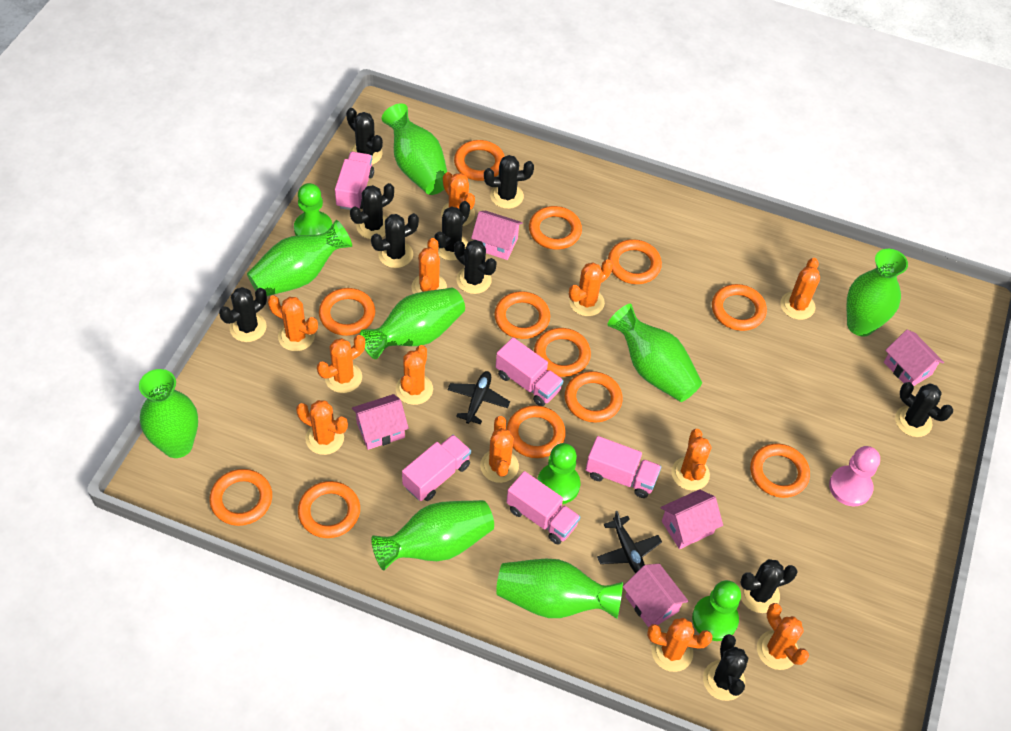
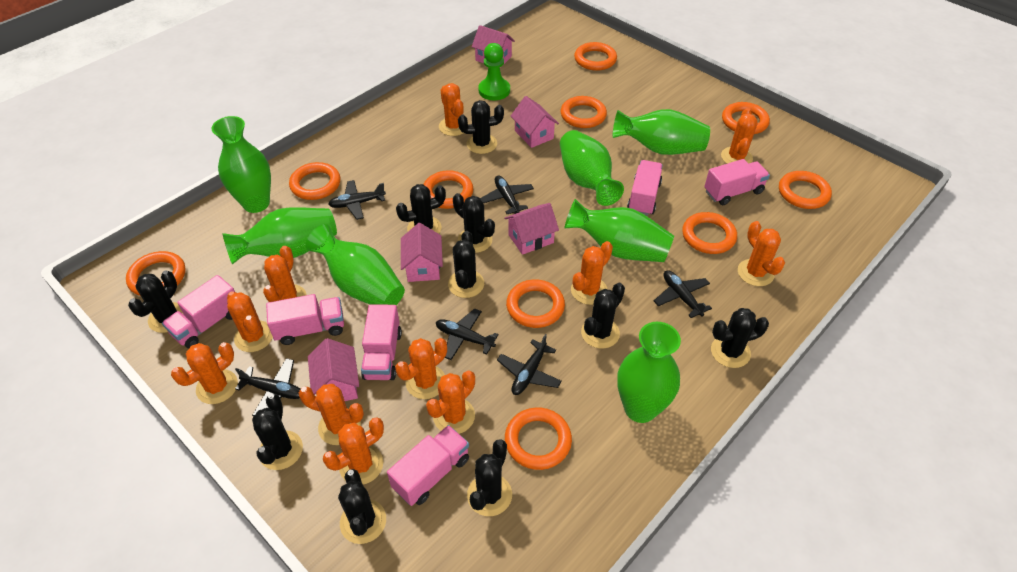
black plane: 2 -> 6
green pawn: 3 -> 1
green vase: 8 -> 7
orange cactus: 12 -> 11
orange ring: 12 -> 10
pink pawn: 1 -> 0
pink truck: 5 -> 6

